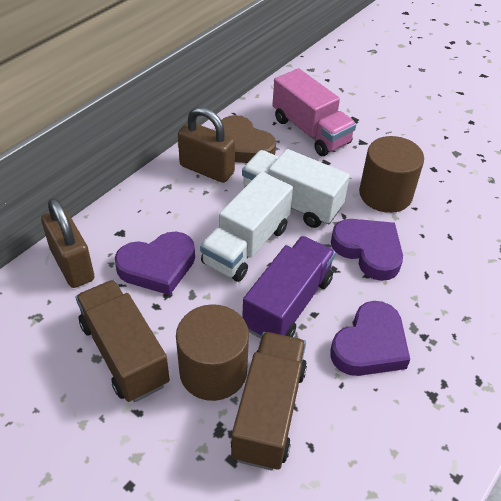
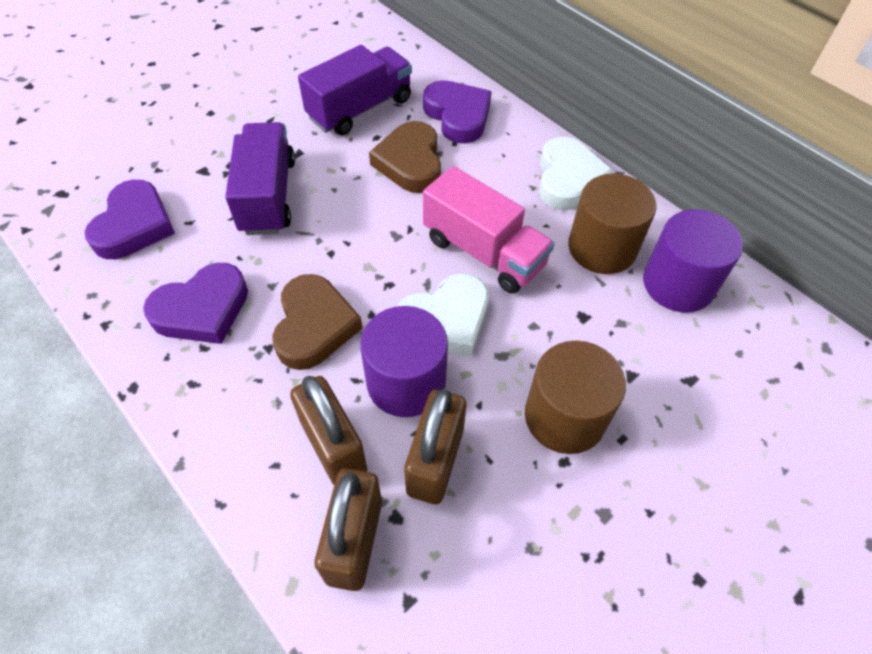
brown heart: 1 -> 2
brown padlock: 2 -> 3
brown truck: 2 -> 0
purple cylinder: 0 -> 2
purple truck: 1 -> 2
white heart: 0 -> 2
white truck: 2 -> 0

